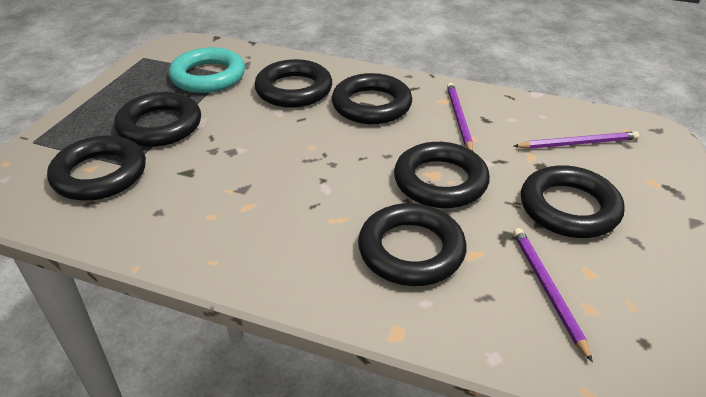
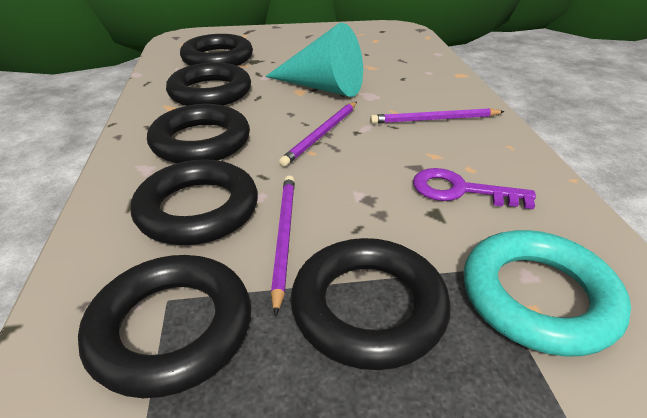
black ring: 7 -> 6
purple key: 0 -> 1
turquoise cone: 0 -> 1

